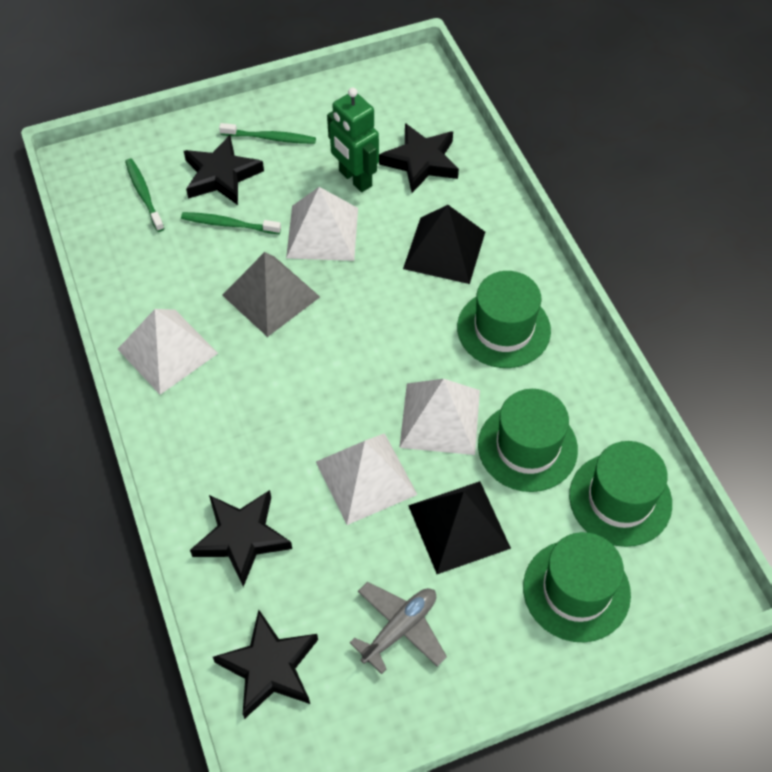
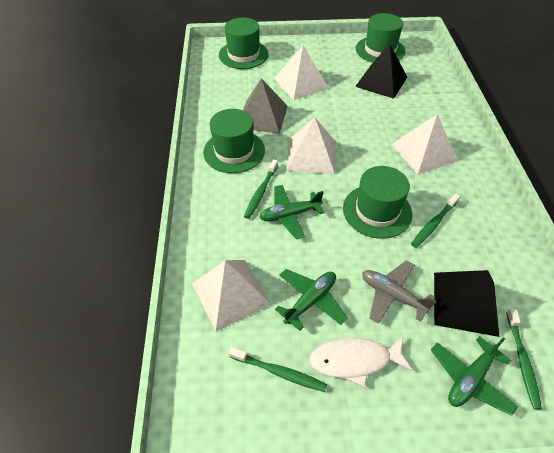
black star: 4 -> 0
green plane: 0 -> 3
green robot: 1 -> 0
green toothbrush: 3 -> 4
white fish: 0 -> 1

